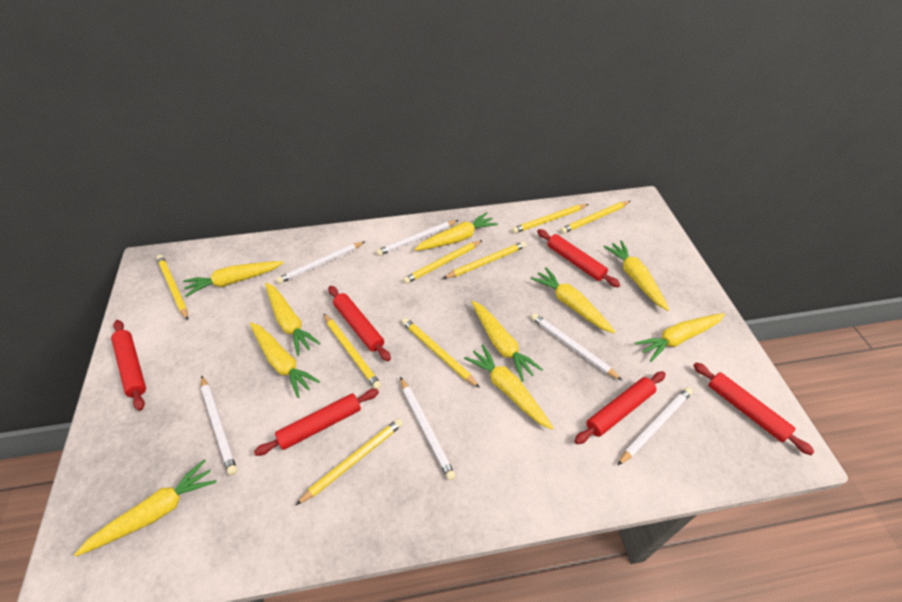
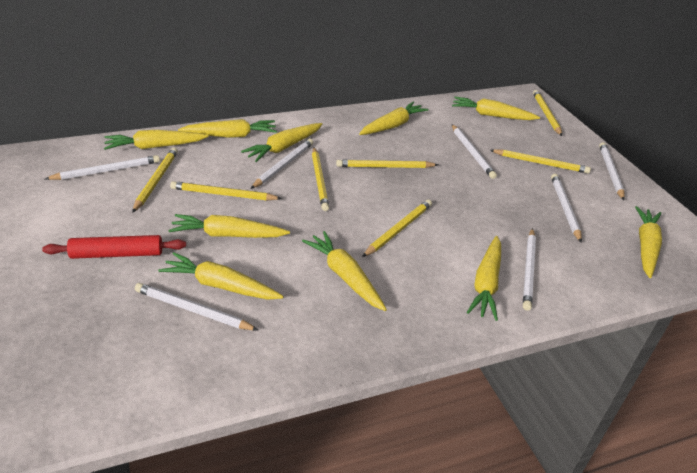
red rolling pin: 6 -> 1
white pencil: 6 -> 7
yellow pencil: 8 -> 7

